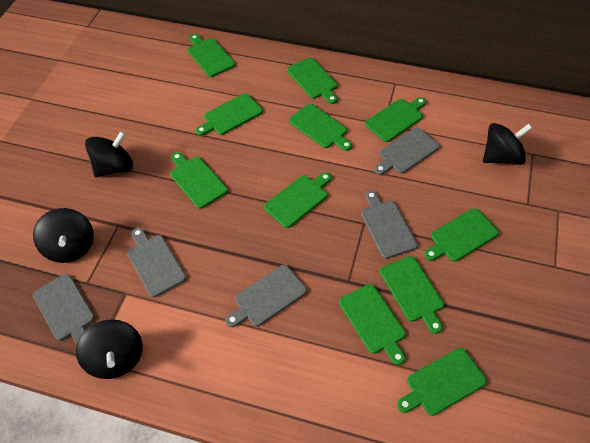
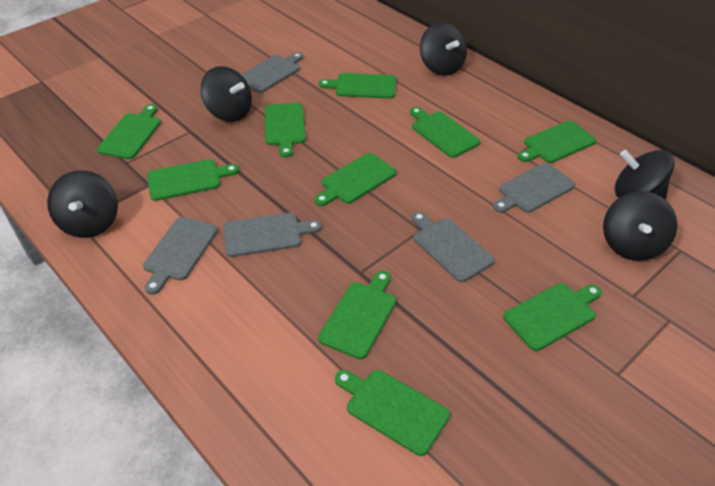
black spinning top: 4 -> 5
green cutting board: 11 -> 10

